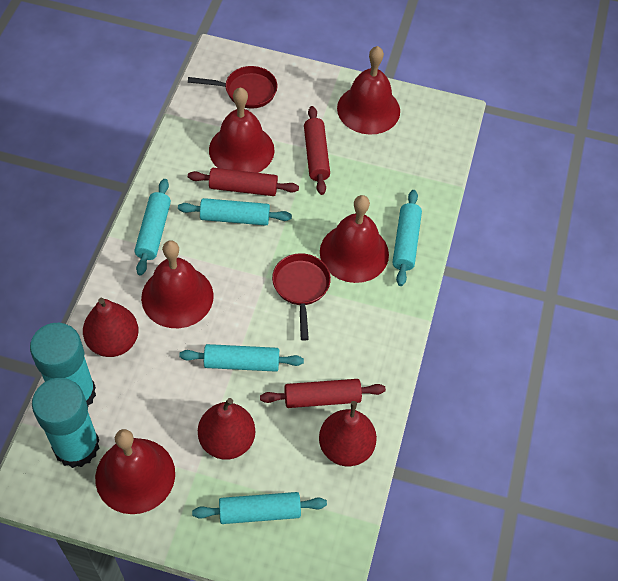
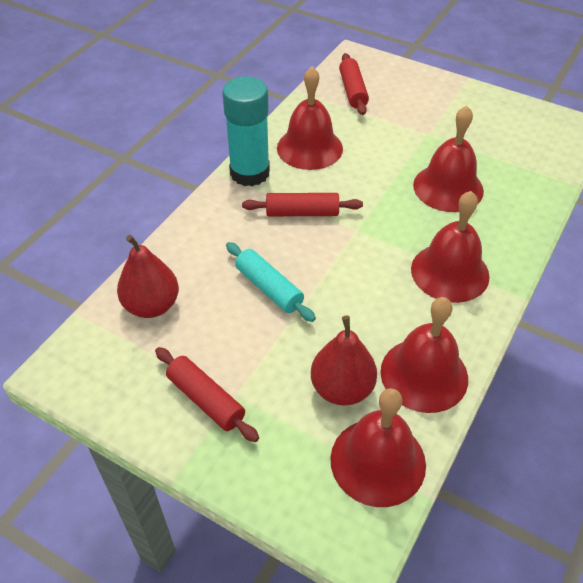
red pan: 2 -> 0
red pear: 3 -> 2
turquoise glue stick: 2 -> 1
turquoise rolling pin: 5 -> 1

